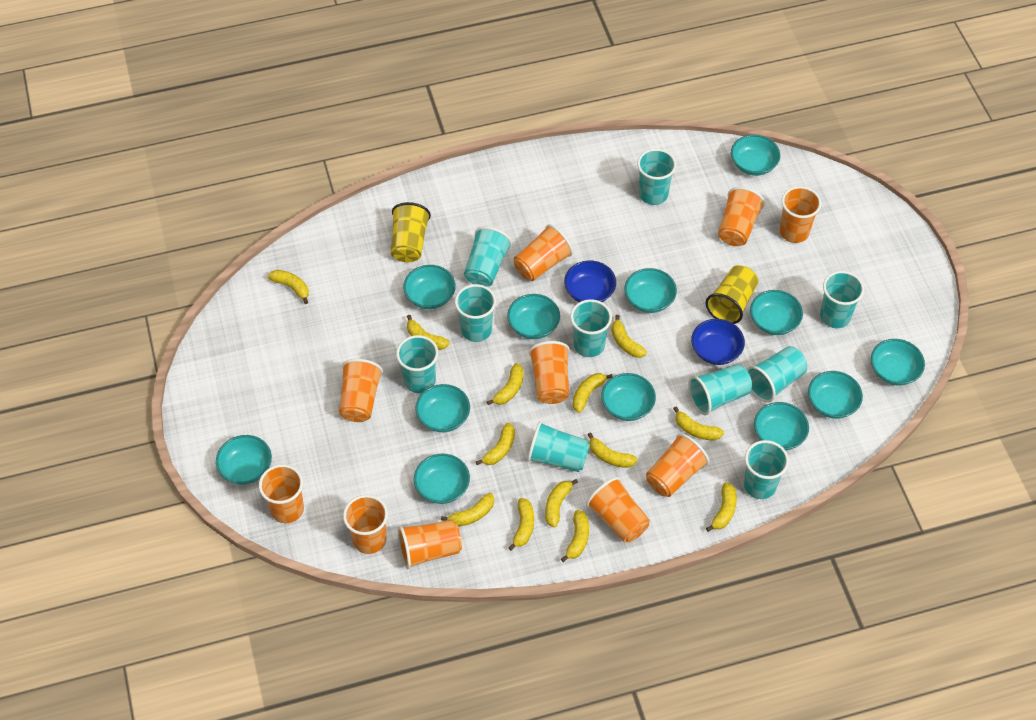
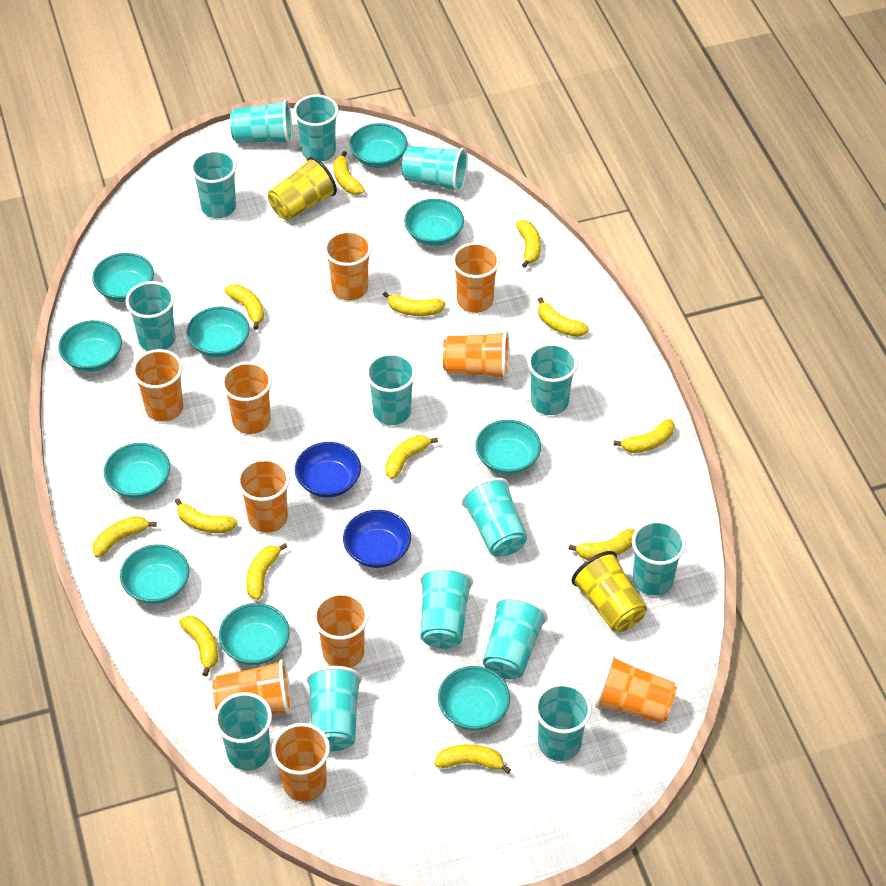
turquoise bowl: 12 -> 10
turquoise cup: 10 -> 14

